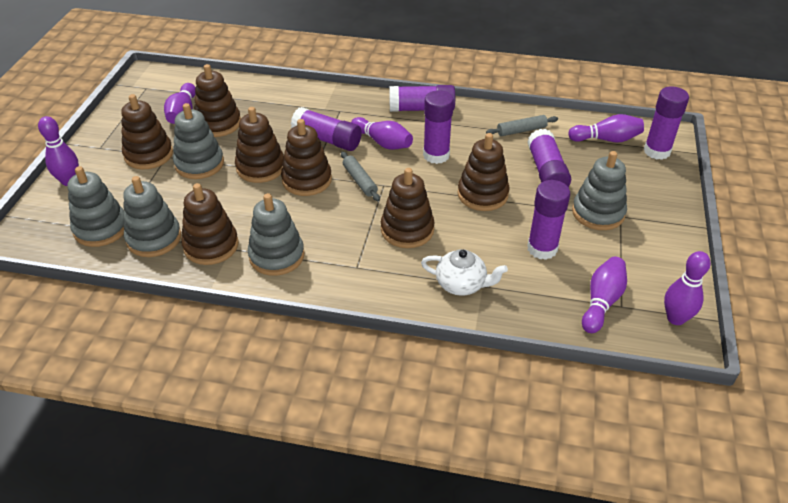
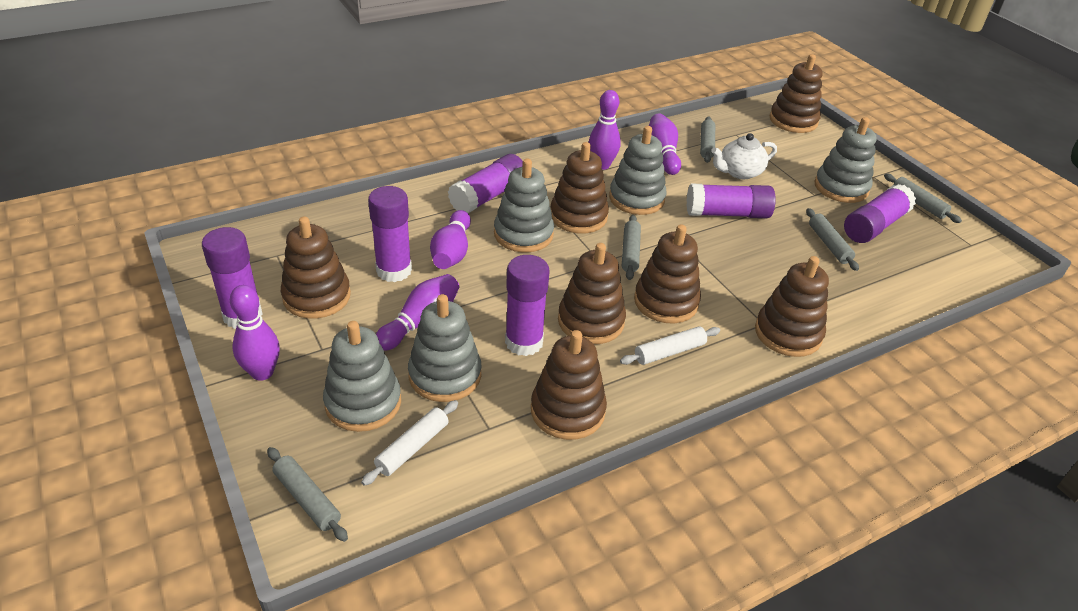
grey rolling pin: 2 -> 5
purple bowling pin: 6 -> 5
white rolling pin: 0 -> 2

